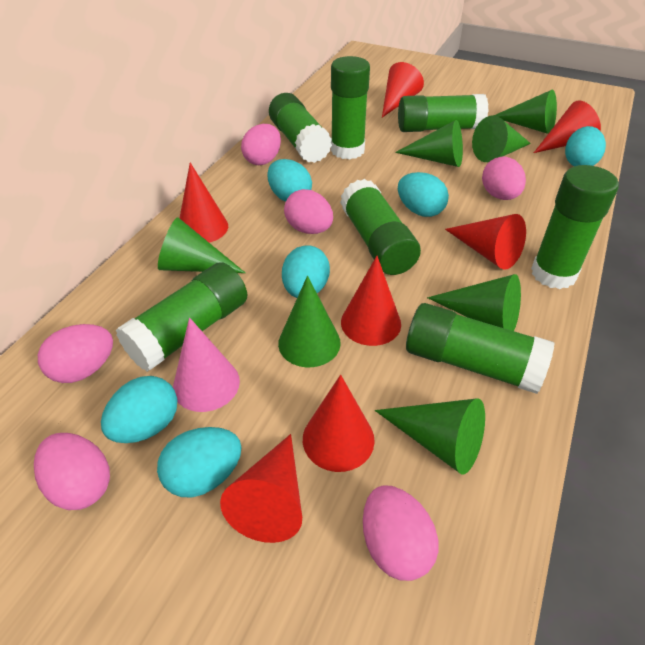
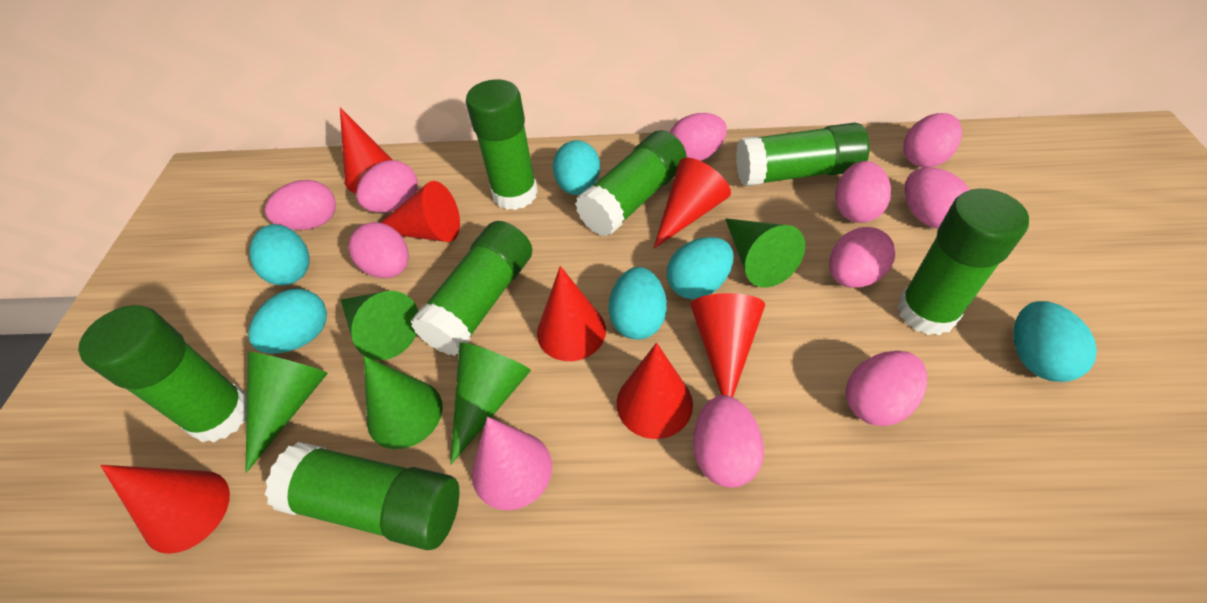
green cone: 7 -> 5
pink egg: 6 -> 10

